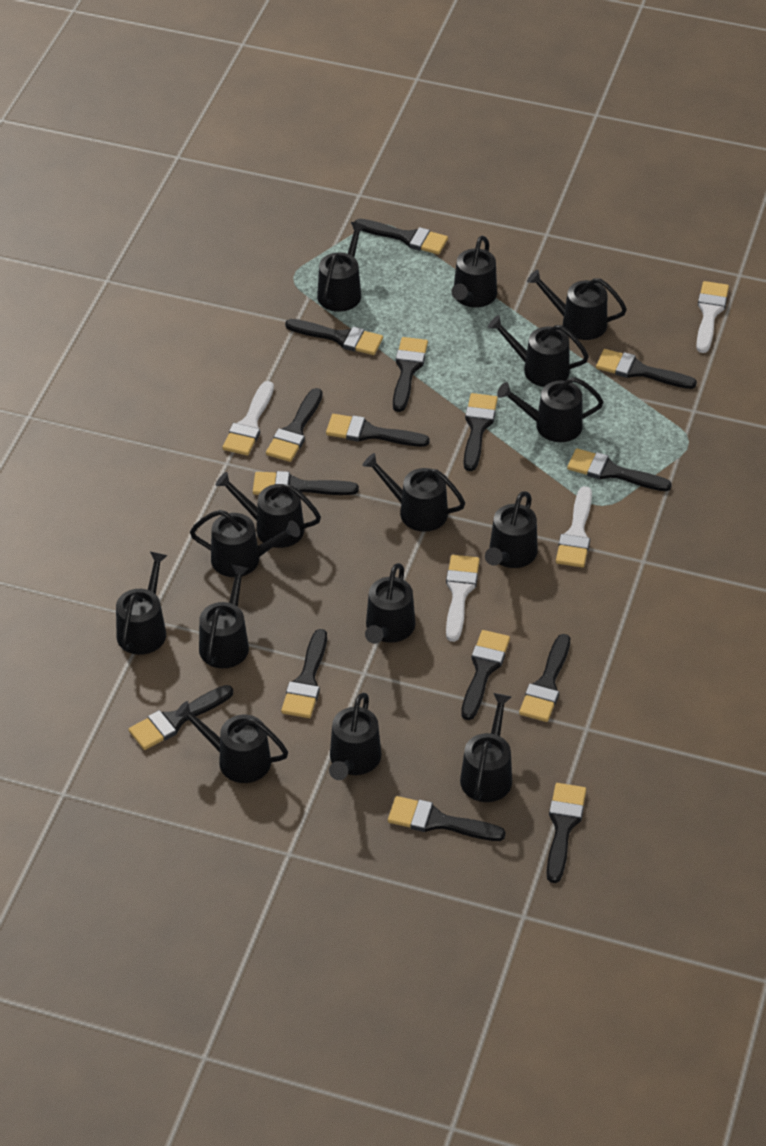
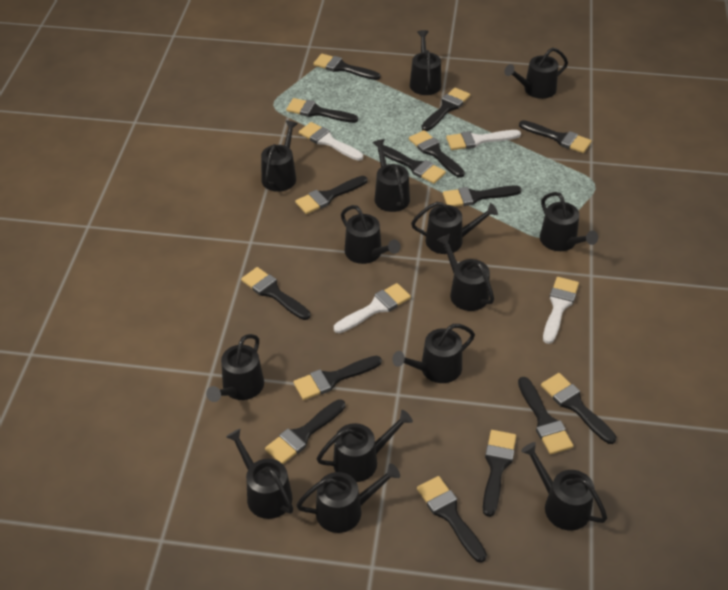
black watering can: 15 -> 14

